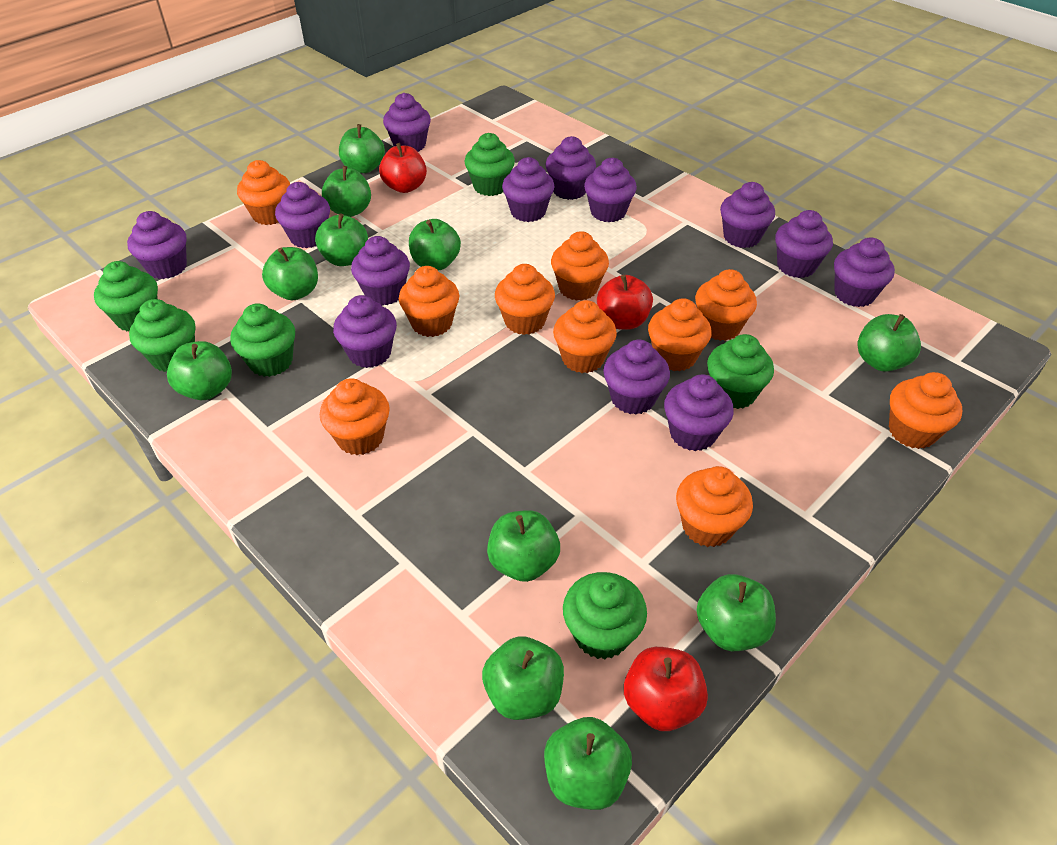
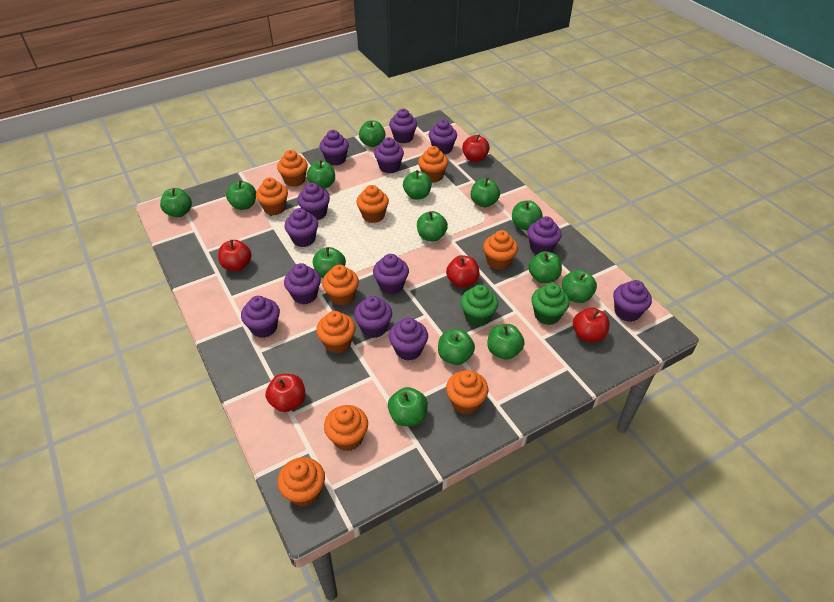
green apple: 11 -> 14
green cupcake: 6 -> 2
red apple: 3 -> 5

